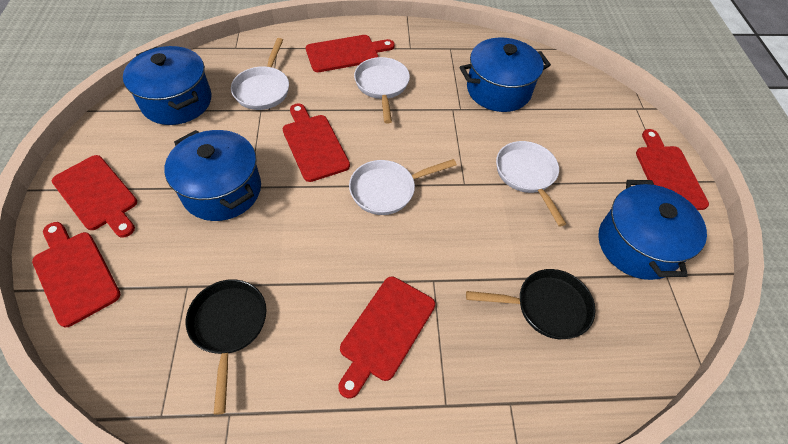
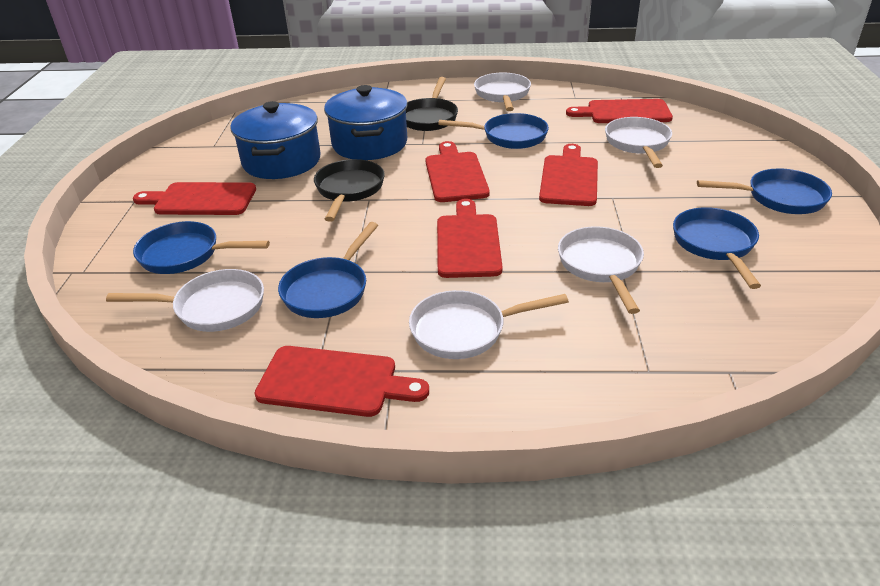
blue pan: 0 -> 5
blue pot: 4 -> 2
white pan: 4 -> 5

